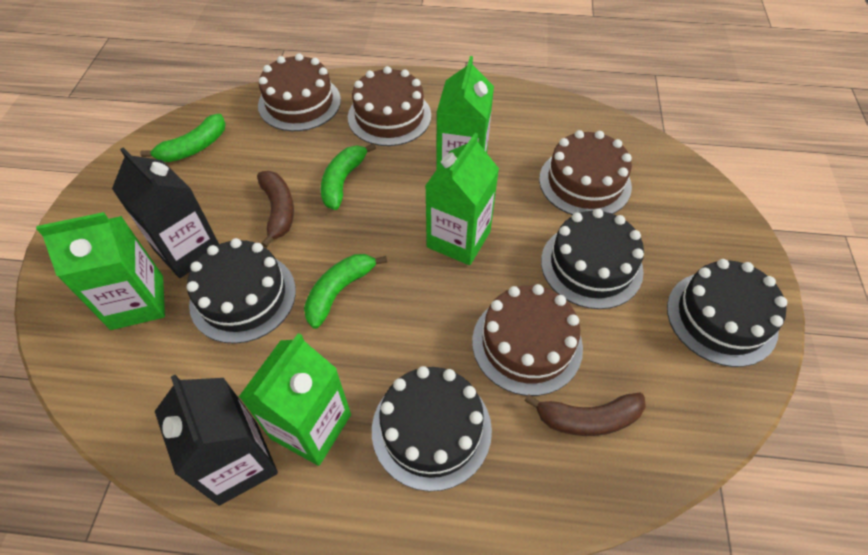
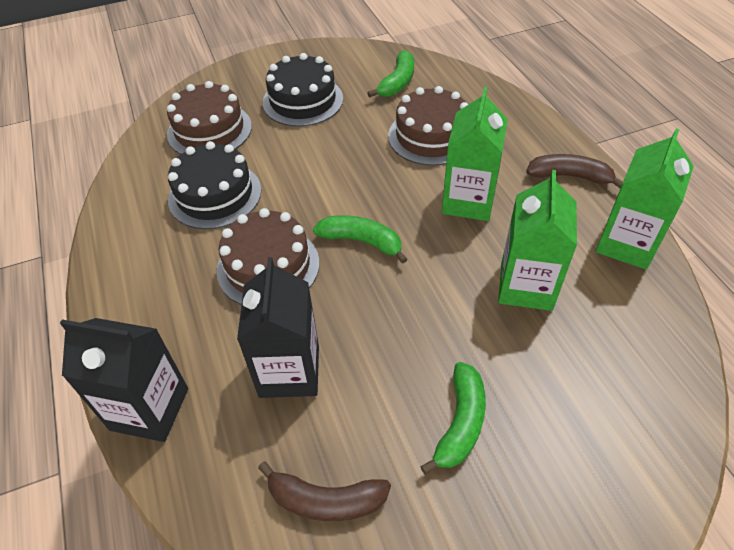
black cake: 4 -> 2
brown cake: 4 -> 3
green carton: 4 -> 3

